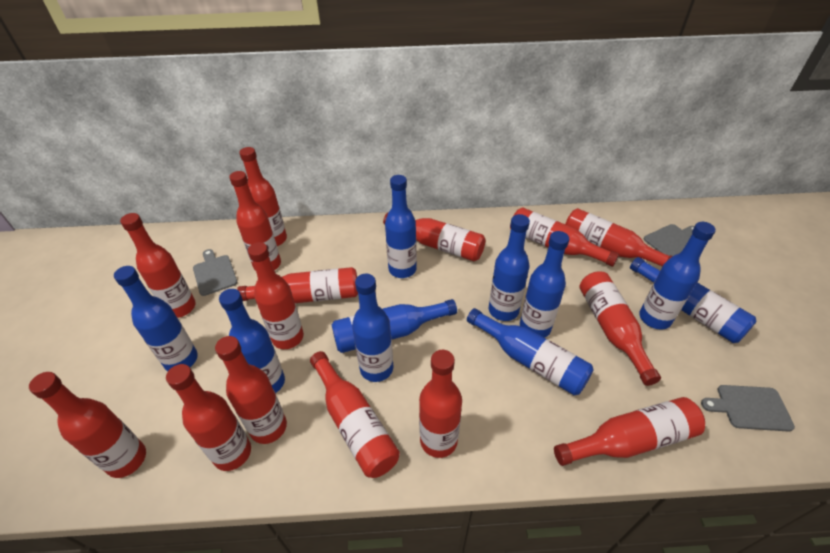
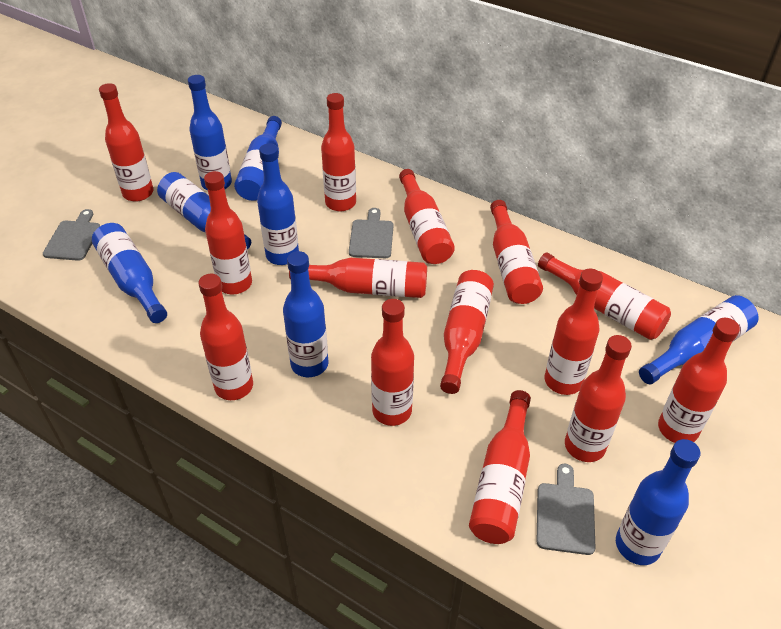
blue bottle: 10 -> 8
red bottle: 15 -> 14

